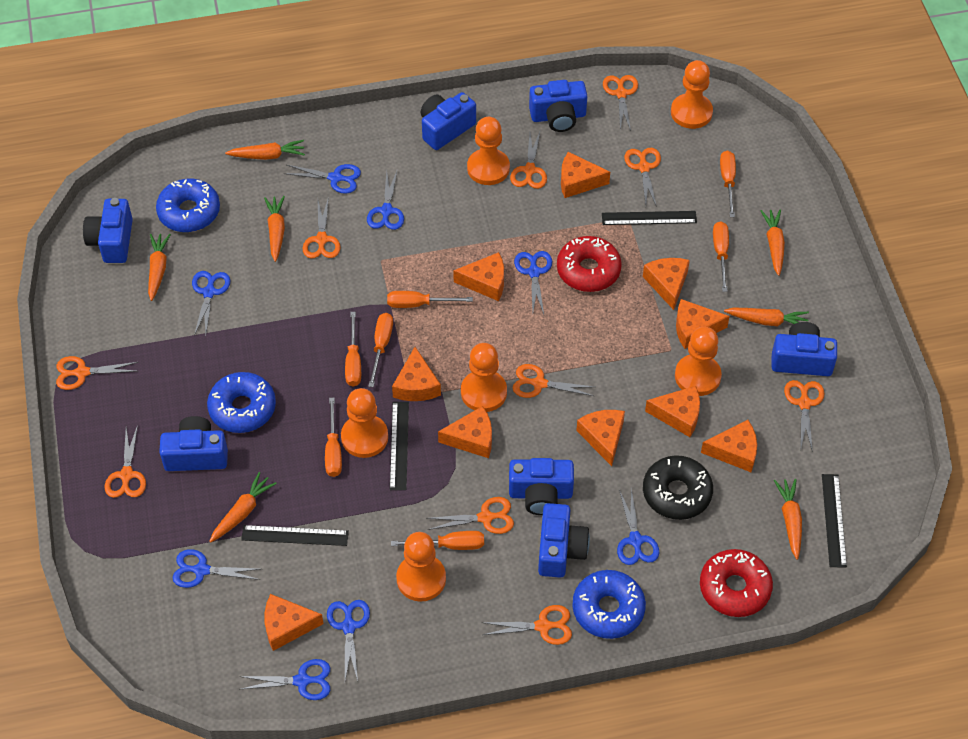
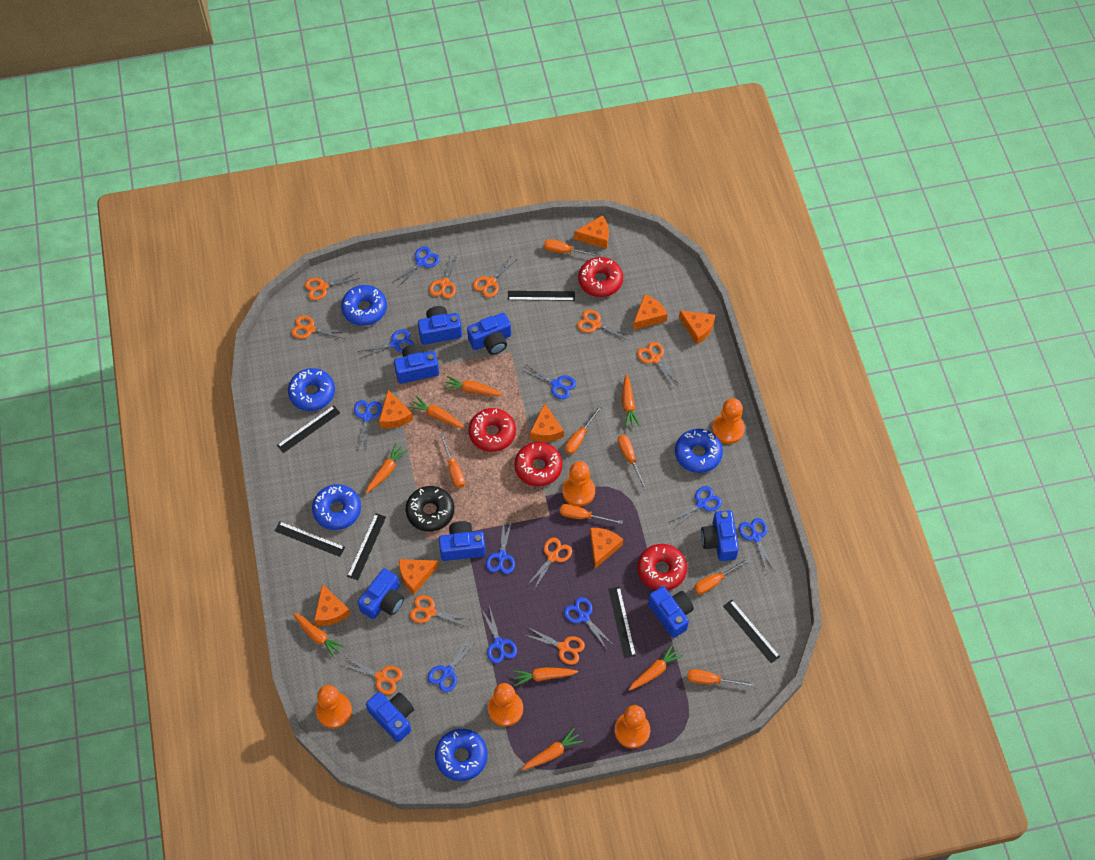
black ruler: 4 -> 6
blue camera: 7 -> 8
blue donut: 3 -> 5
blue scissors: 8 -> 10
orange carrot: 7 -> 8
orange cheese: 10 -> 8
orange pawn: 6 -> 5
red donut: 2 -> 4

